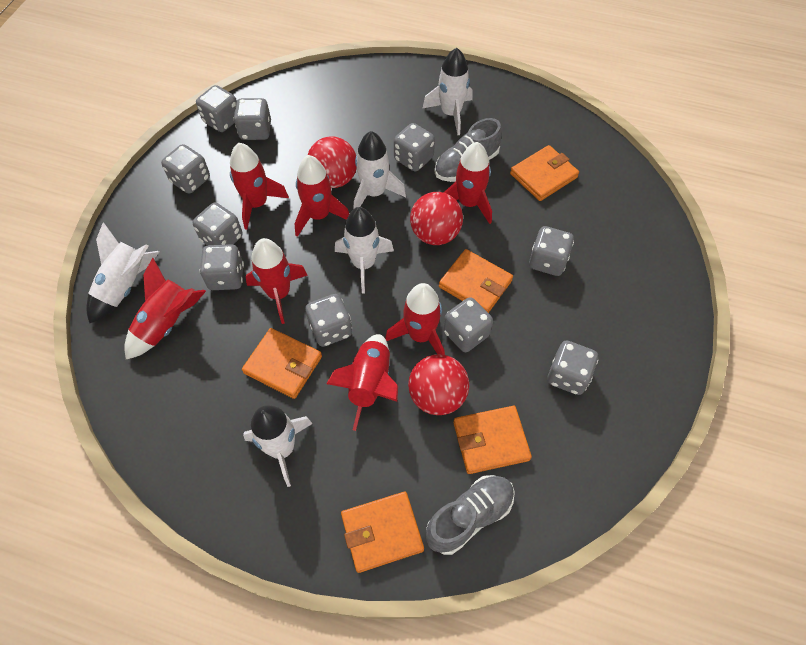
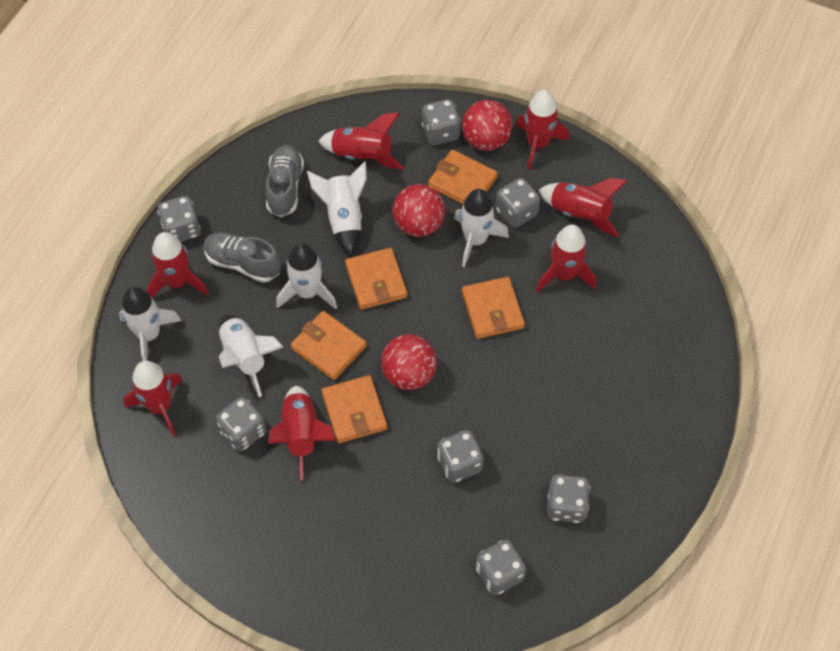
grey dice: 10 -> 7

